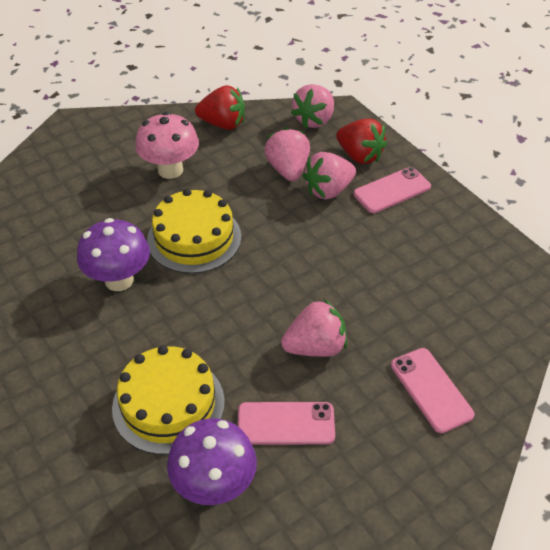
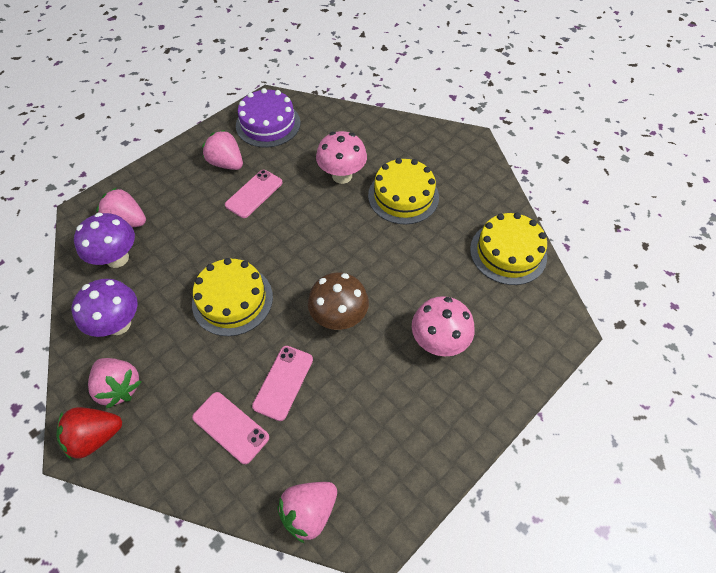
brown mushroom: 0 -> 1
pink mushroom: 1 -> 2
purple cake: 0 -> 1
red strawberry: 2 -> 1
yellow cake: 2 -> 3

